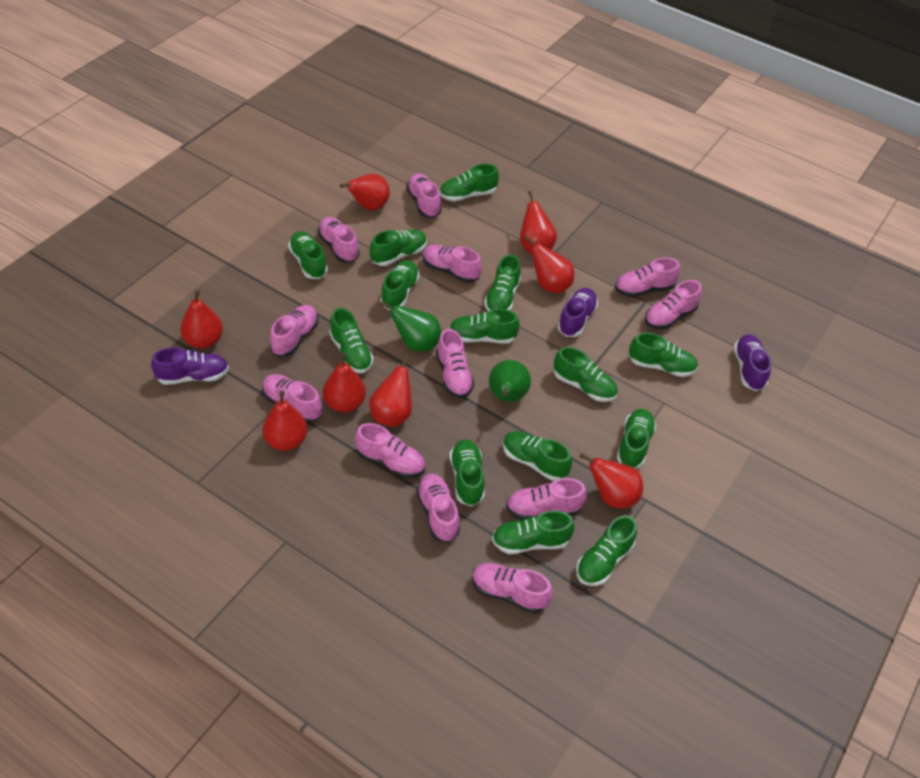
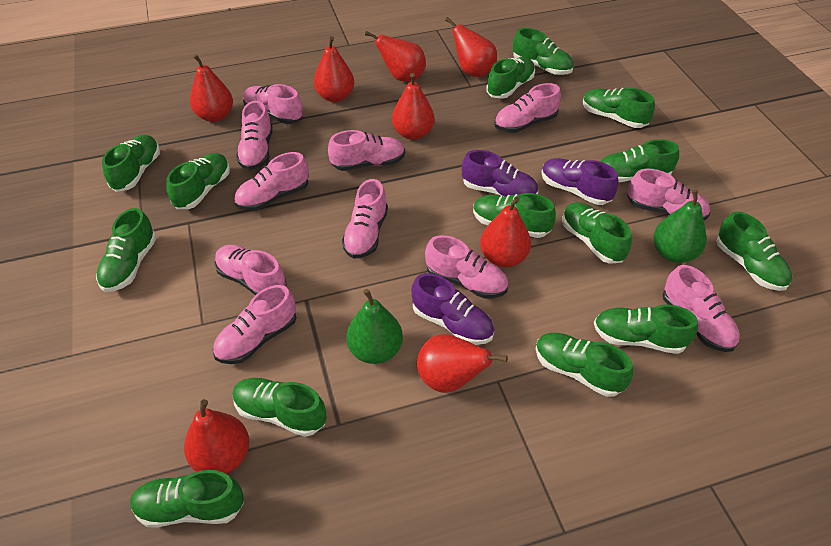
pink shoe: 12 -> 11

